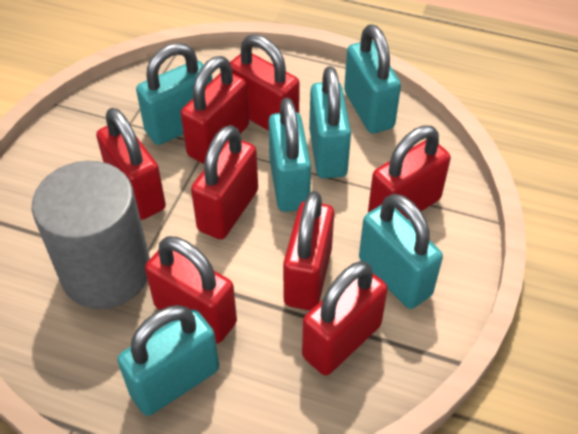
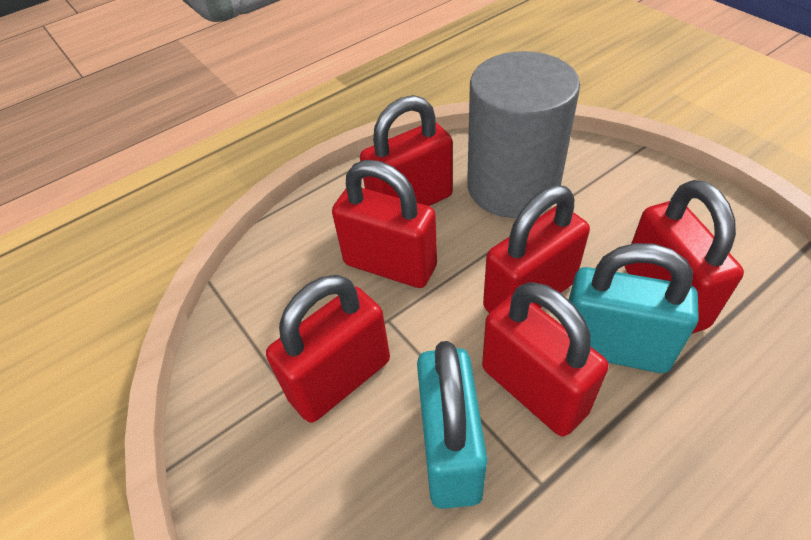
red padlock: 8 -> 6
turquoise padlock: 6 -> 2

